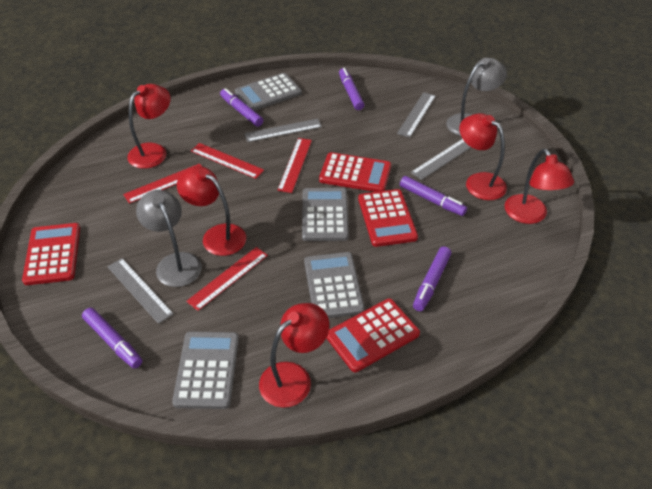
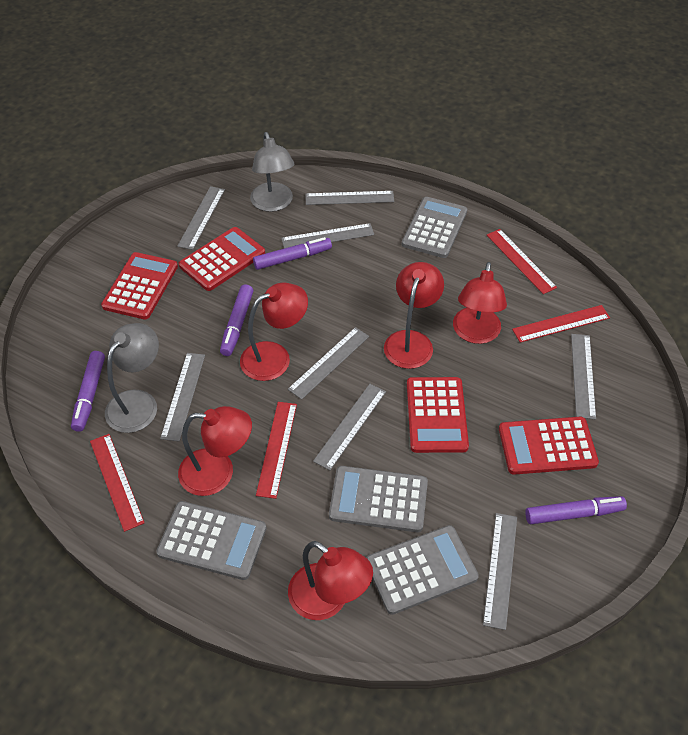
grey ruler: 4 -> 8
purple marker: 5 -> 4

